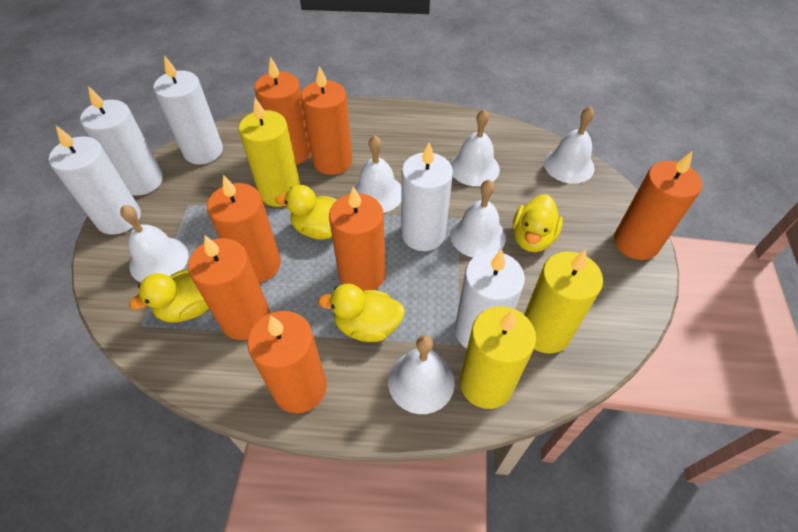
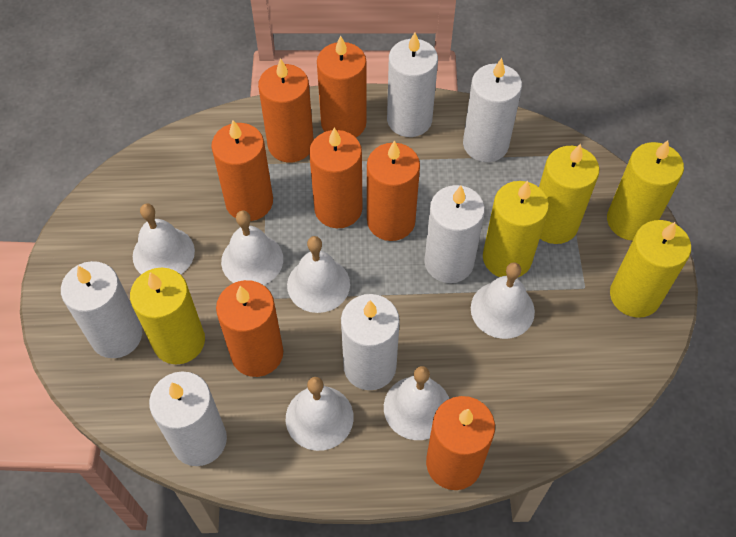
white candle: 5 -> 6
yellow candle: 3 -> 5
yellow duck: 4 -> 0

